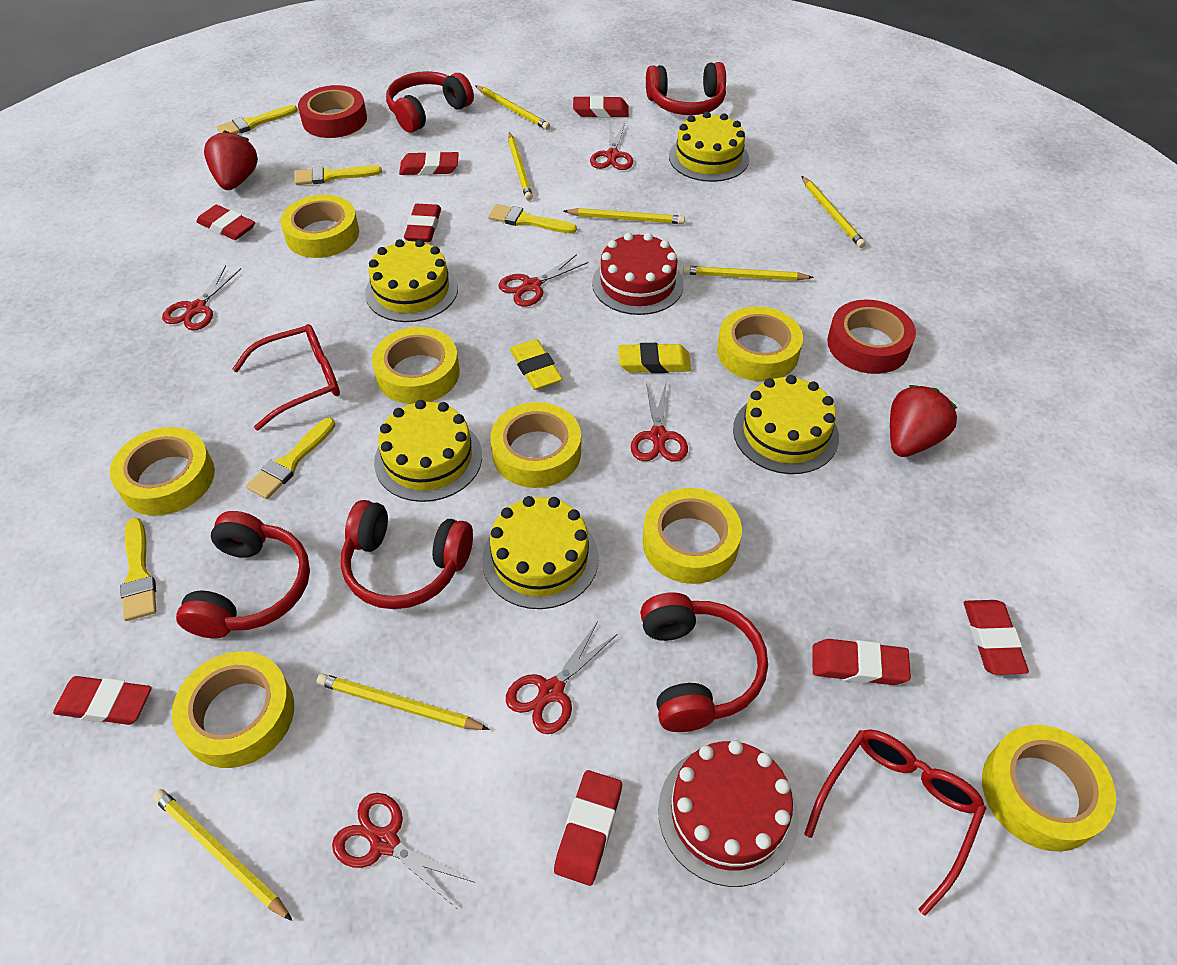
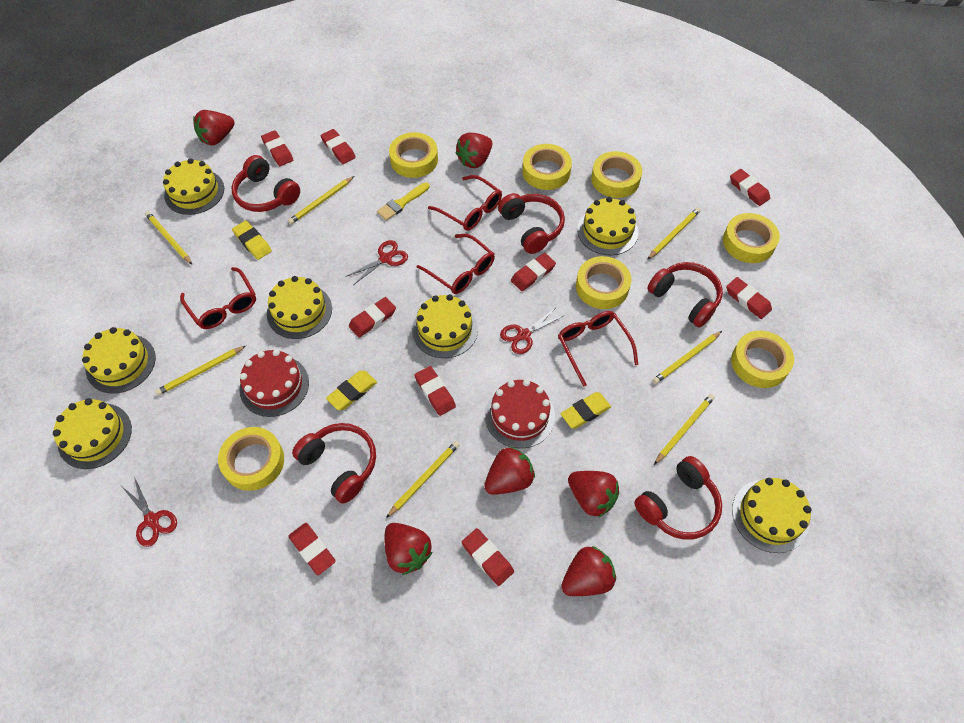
red eraser: 8 -> 9
red glasses: 2 -> 4
red scissors: 6 -> 3
red strawberry: 2 -> 6
red tape: 2 -> 0
yellow brush: 5 -> 1
yellow cake: 5 -> 7
yellow eraser: 2 -> 3
yellow tape: 8 -> 7

